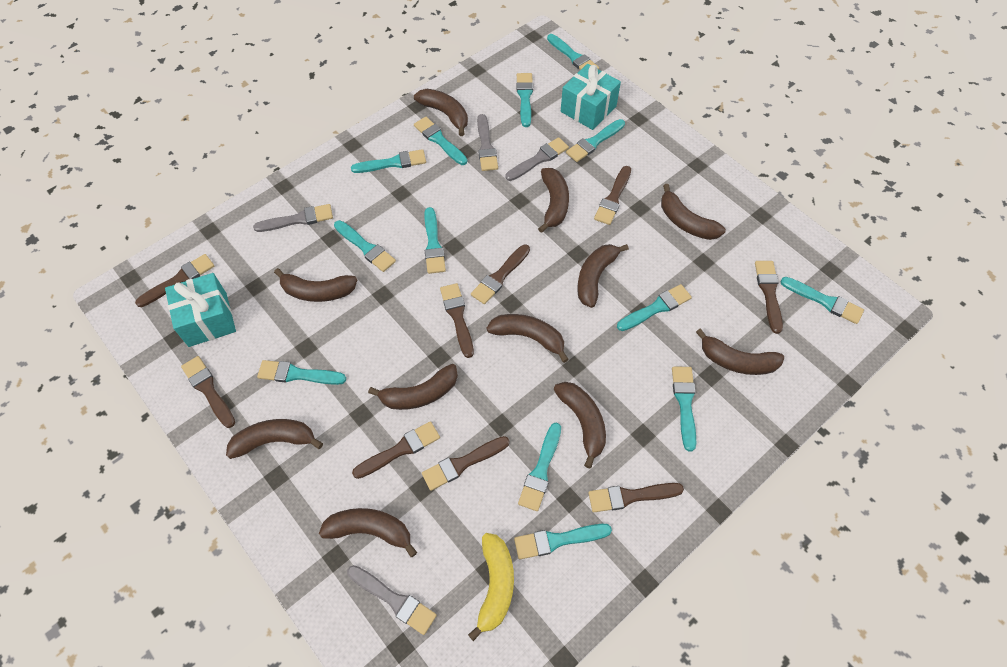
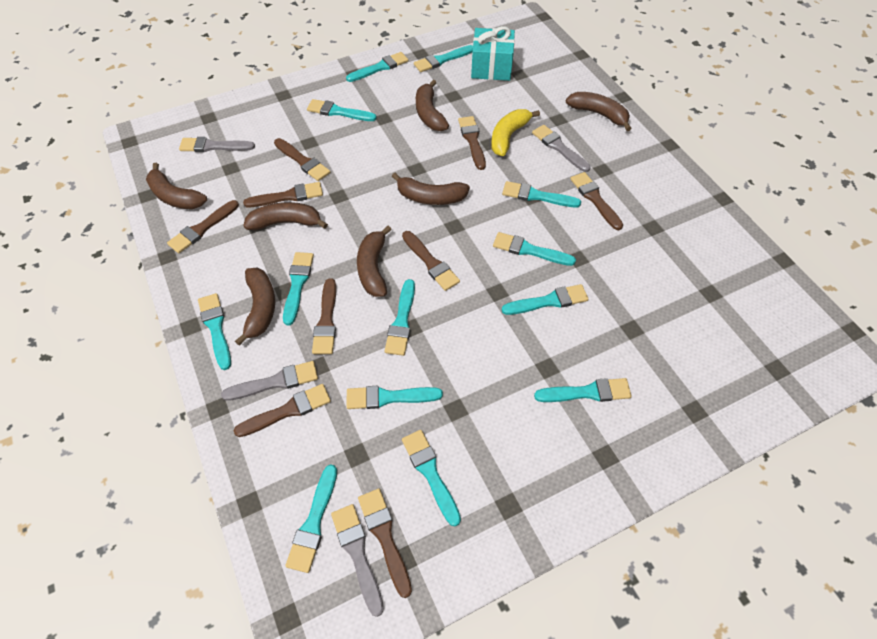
brown banana: 11 -> 7
turquoise gift: 2 -> 1

